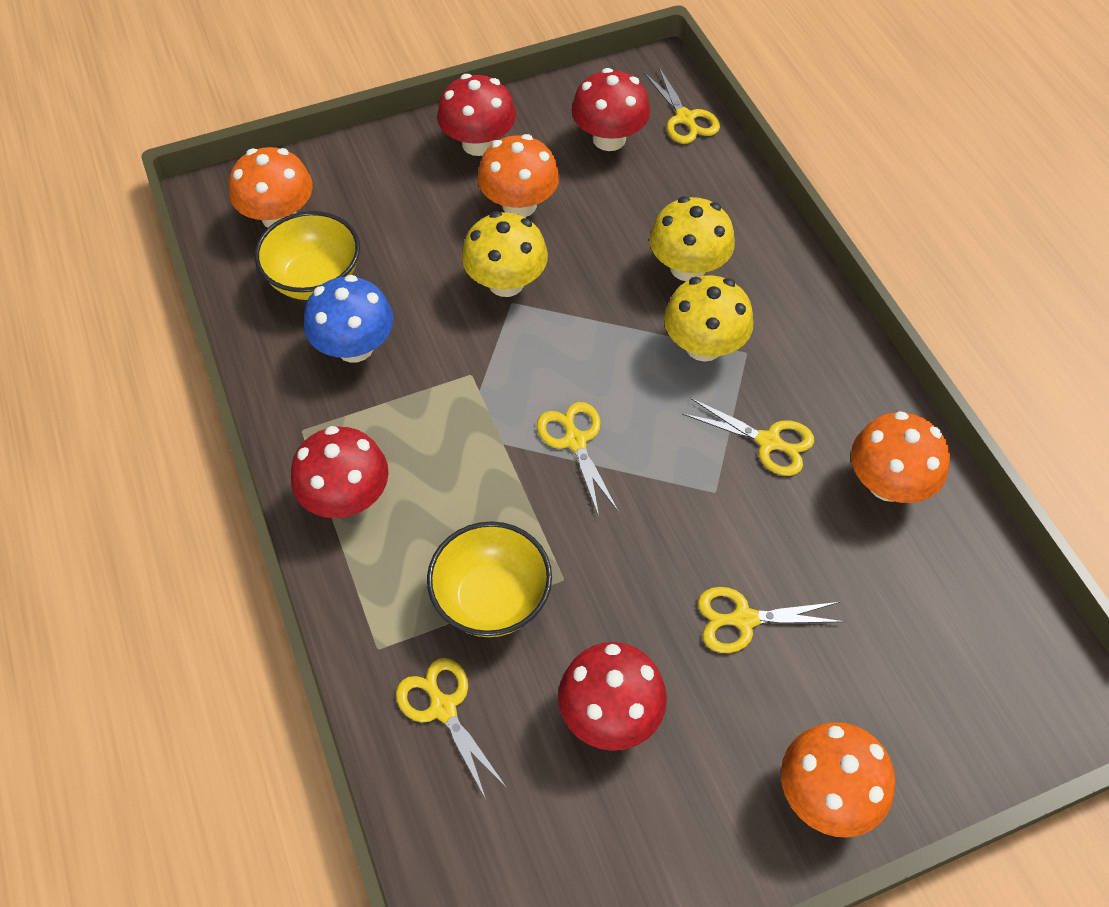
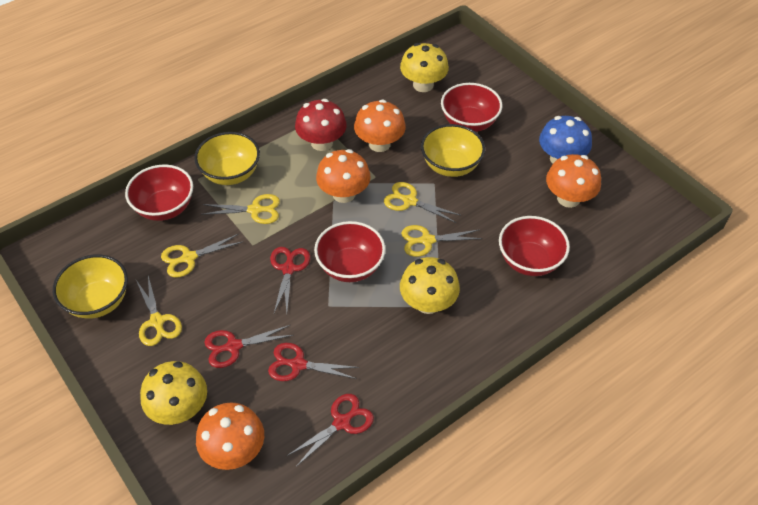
red bowl: 0 -> 4
red mushroom: 4 -> 1
red scissors: 0 -> 4
yellow bowl: 2 -> 3

